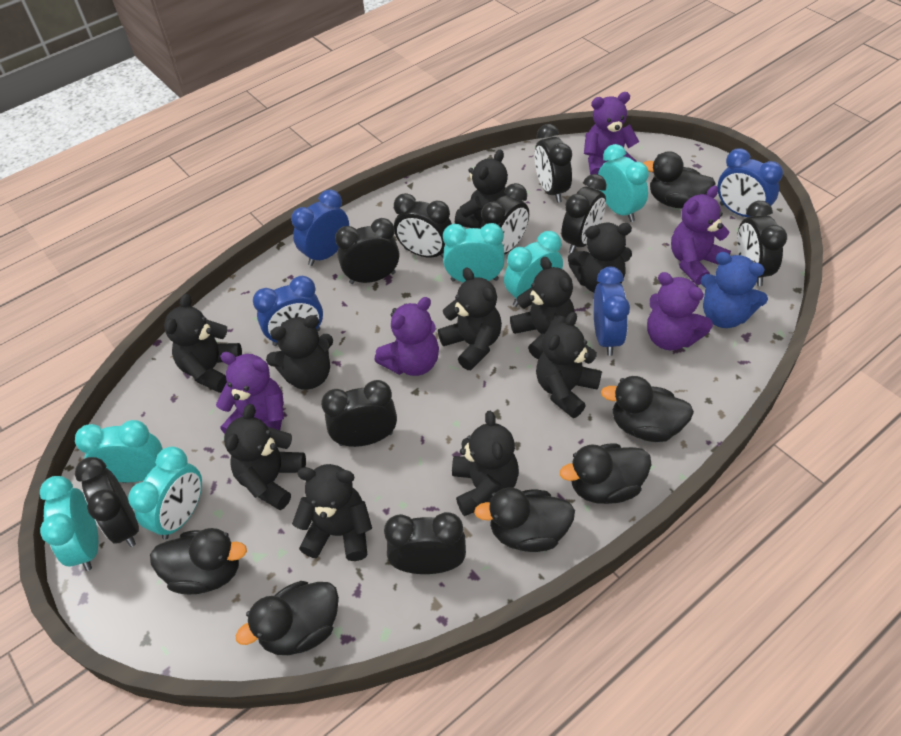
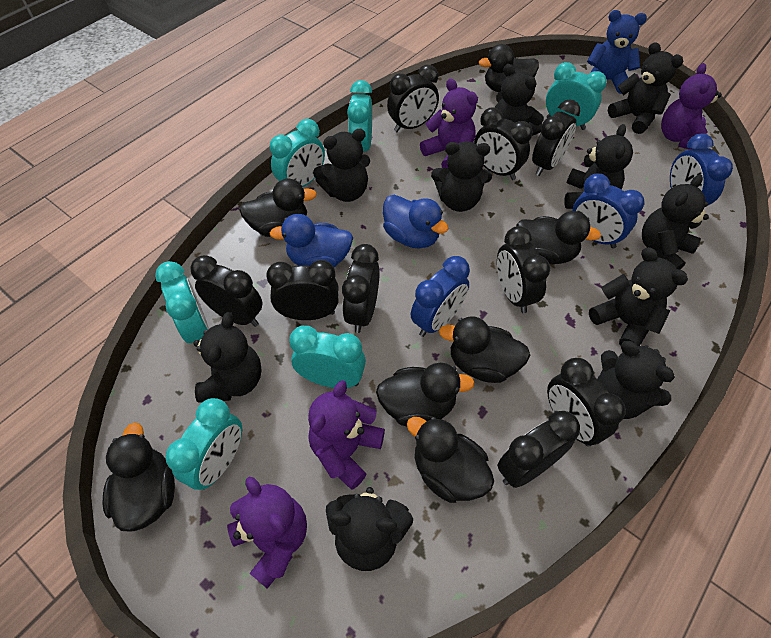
black duck: 6 -> 7
blue clock: 4 -> 3
blue duck: 0 -> 2
purple teddy bear: 5 -> 4

